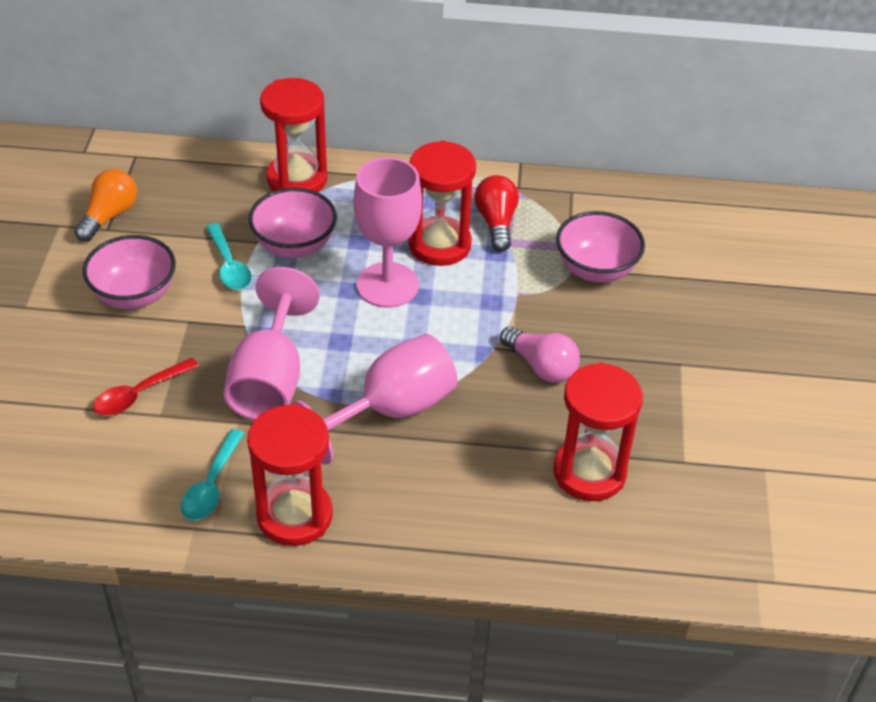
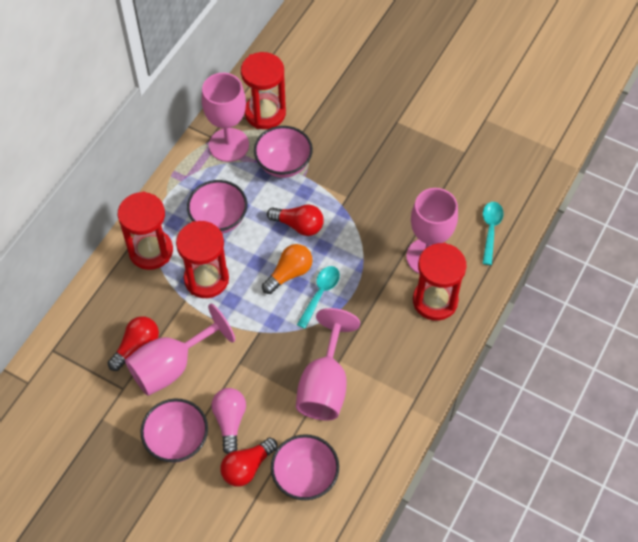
pink bowl: 3 -> 4
pink goblet: 3 -> 4
red light bulb: 1 -> 3
red spoon: 1 -> 0

